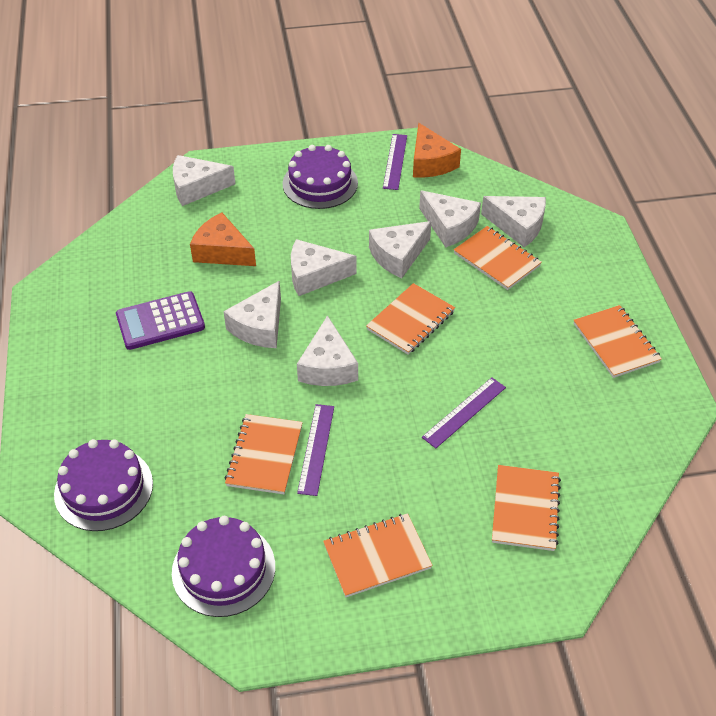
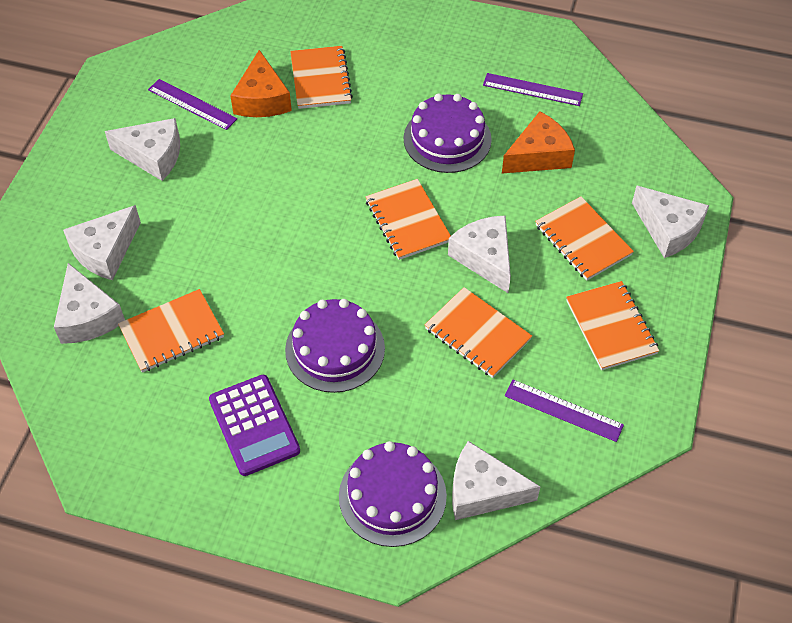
white cheese: 7 -> 6

